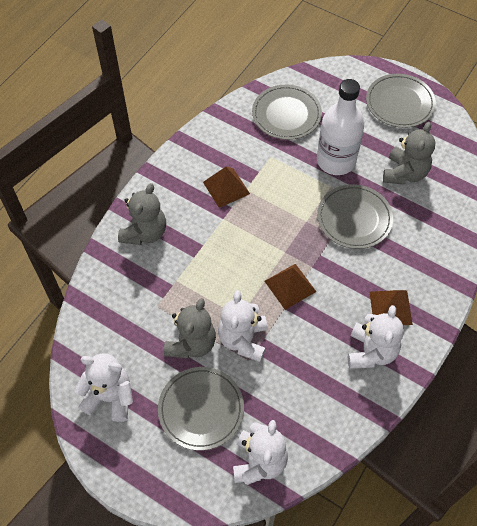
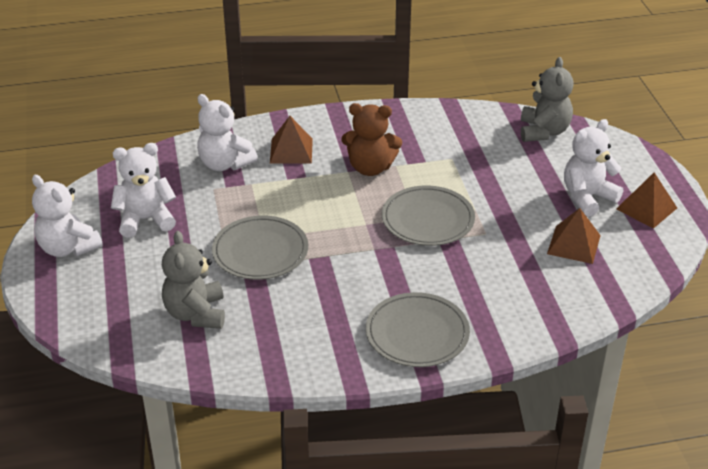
brown teddy bear: 0 -> 1
grey plate: 4 -> 3
grey teddy bear: 3 -> 2
white bottle: 1 -> 0

